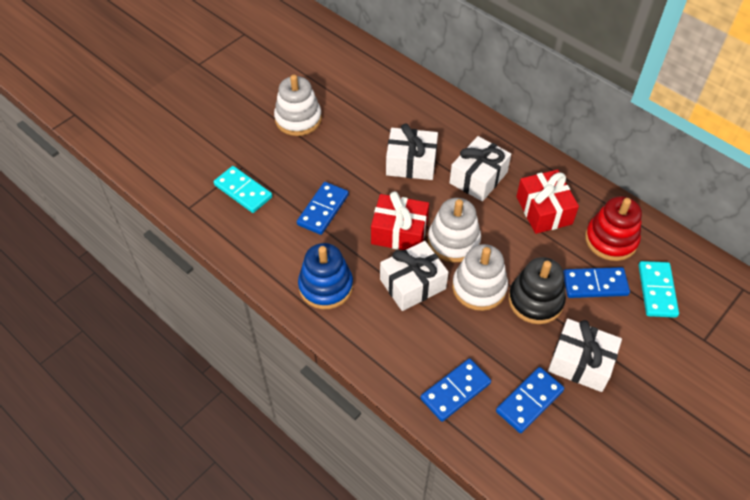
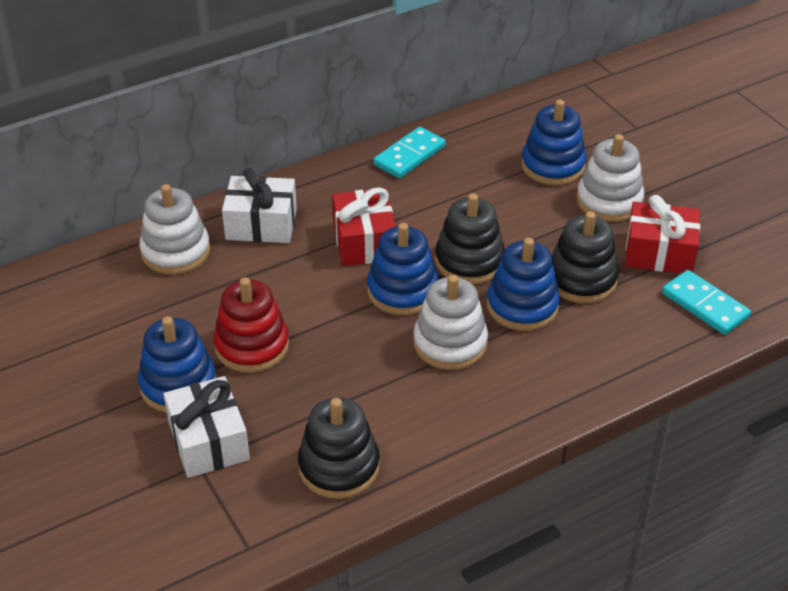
black stacking toy: 1 -> 3
blue domino: 4 -> 0
blue stacking toy: 1 -> 4
white gift: 4 -> 2

